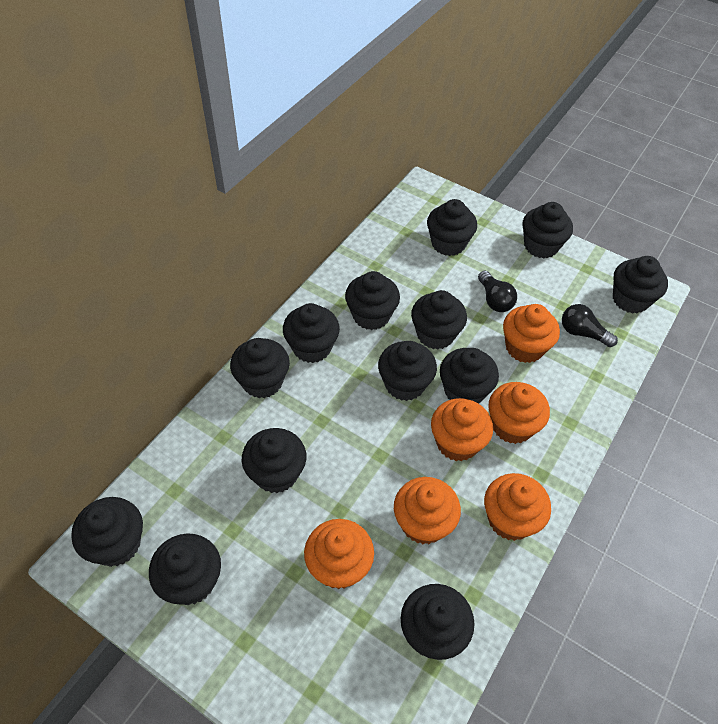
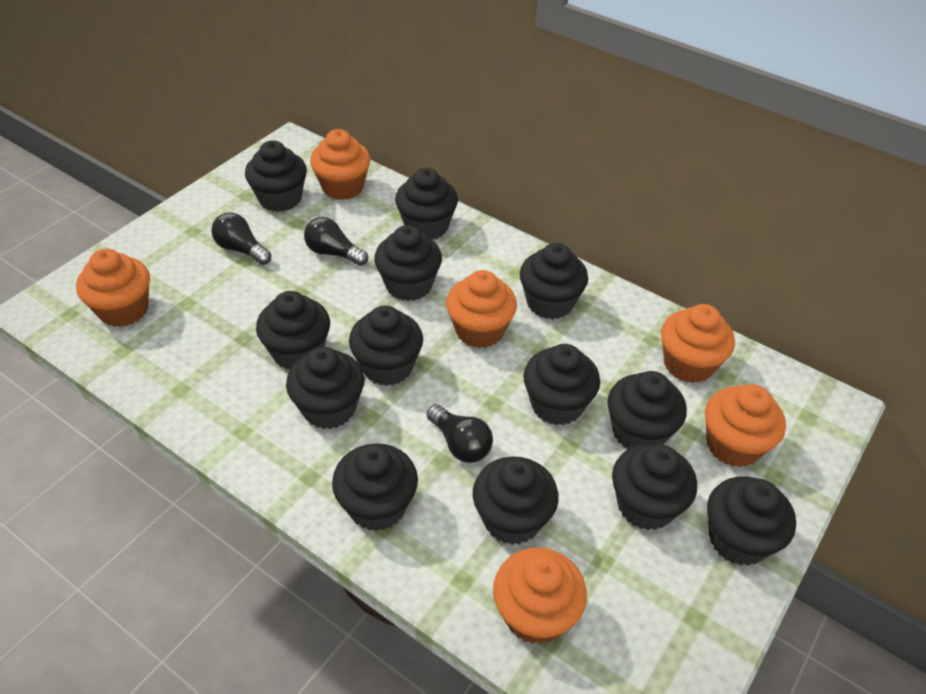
black light bulb: 2 -> 3

